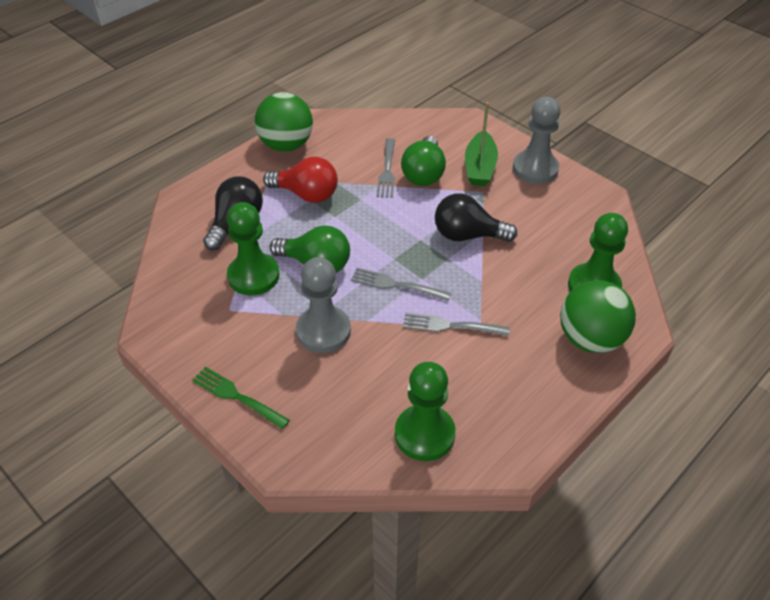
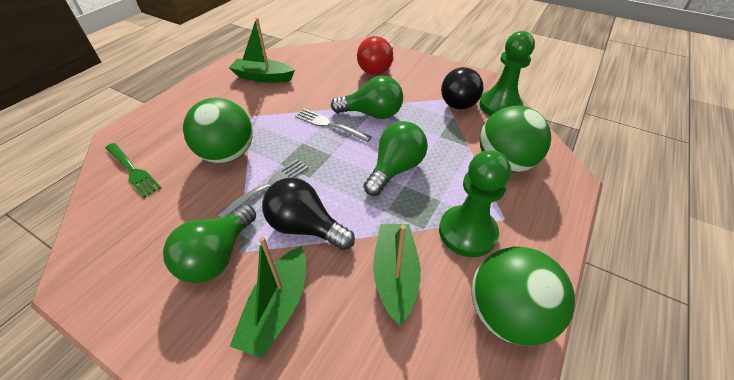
green ball: 2 -> 3
green boat: 1 -> 3
green light bulb: 2 -> 3
green pawn: 3 -> 2
grey fork: 3 -> 2
grey pawn: 2 -> 0

